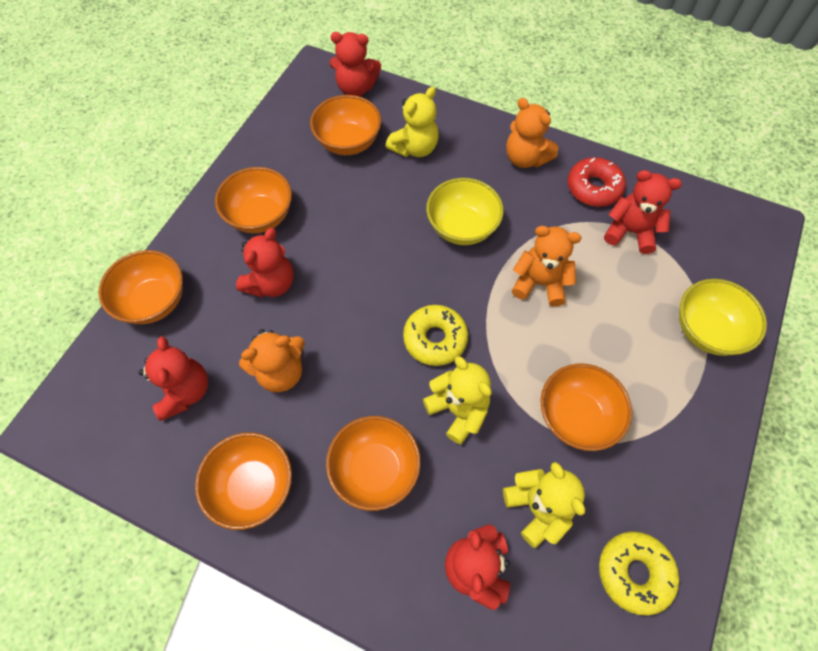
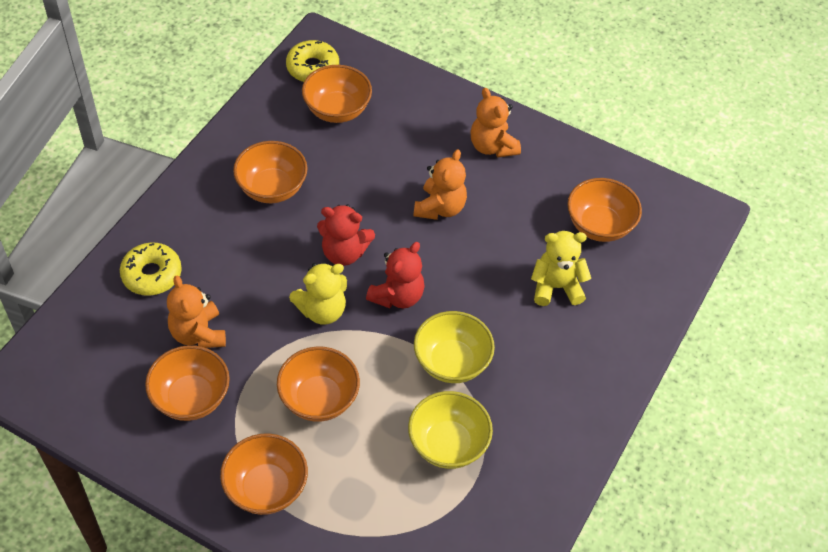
red donut: 1 -> 0
red teddy bear: 5 -> 2
yellow teddy bear: 3 -> 2

